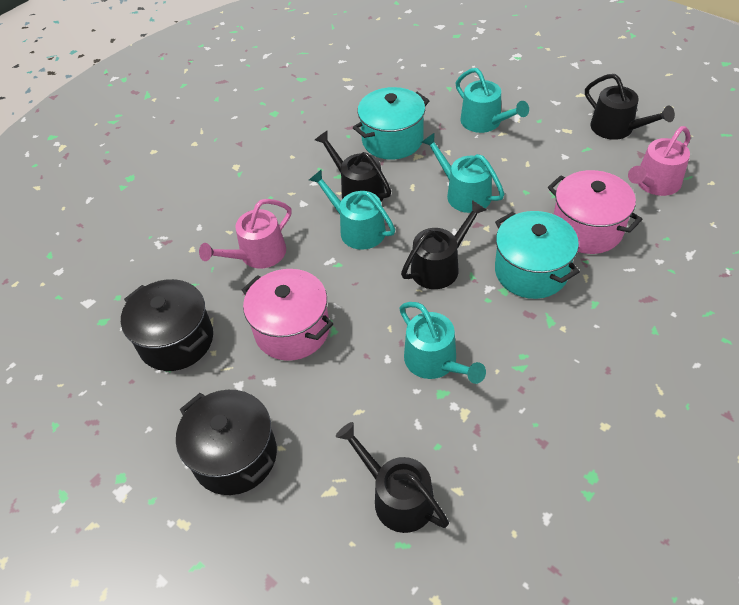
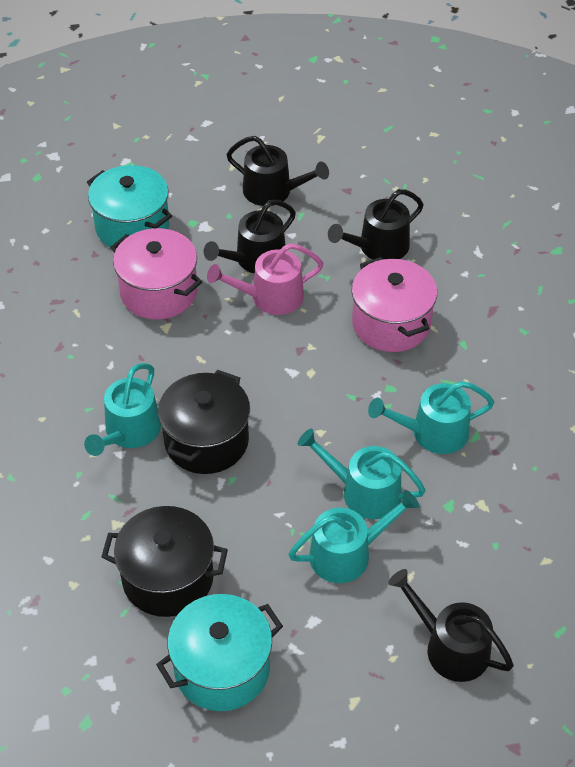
pink watering can: 2 -> 1

